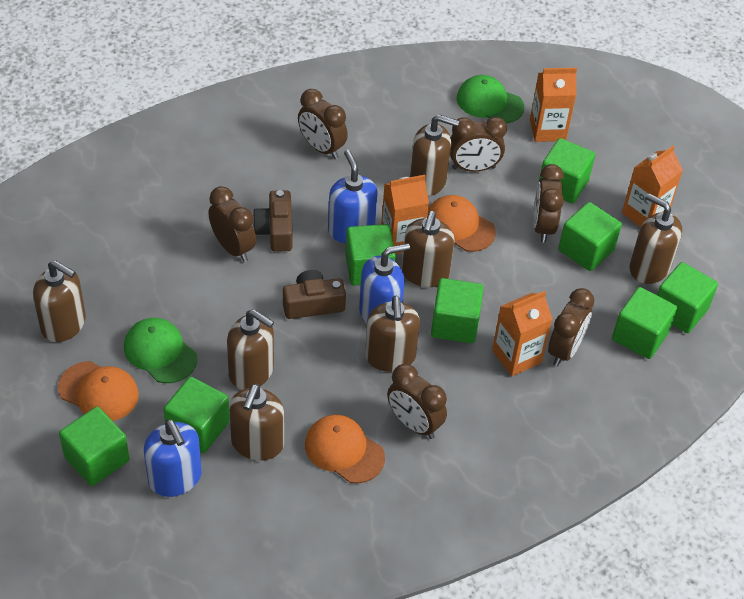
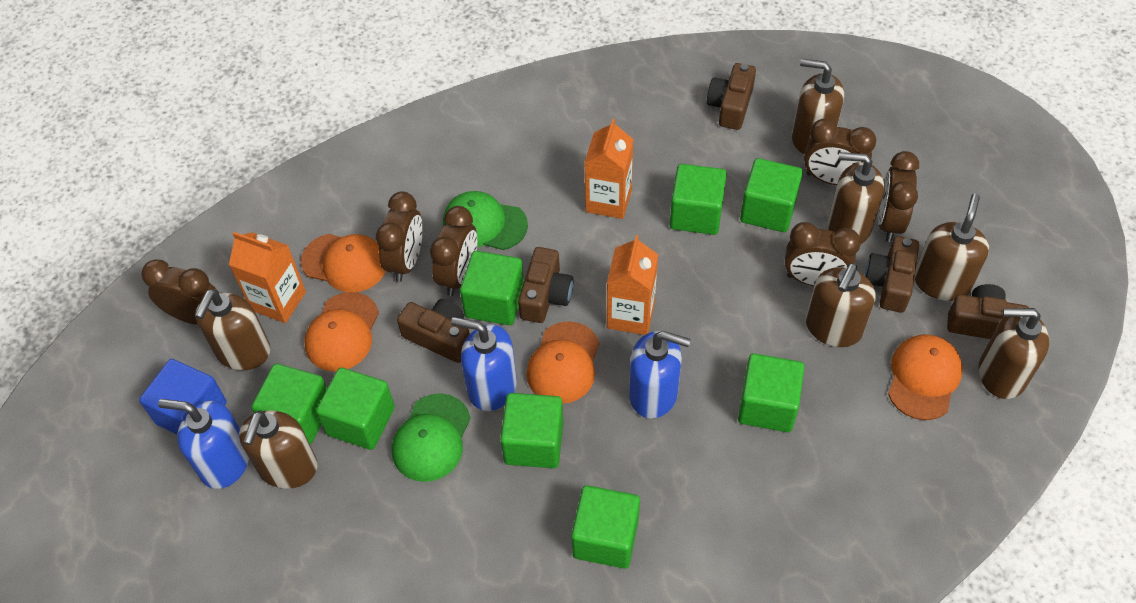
blue cube: 0 -> 1
brown camera: 2 -> 5
orange cap: 3 -> 4
orange carton: 4 -> 3

